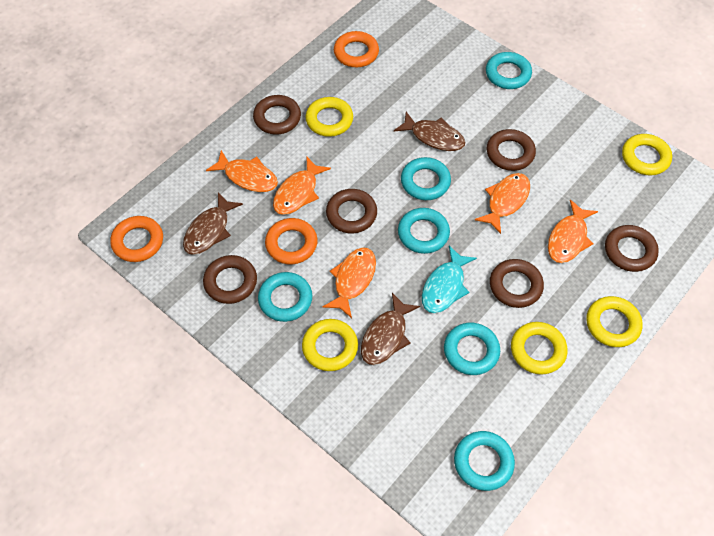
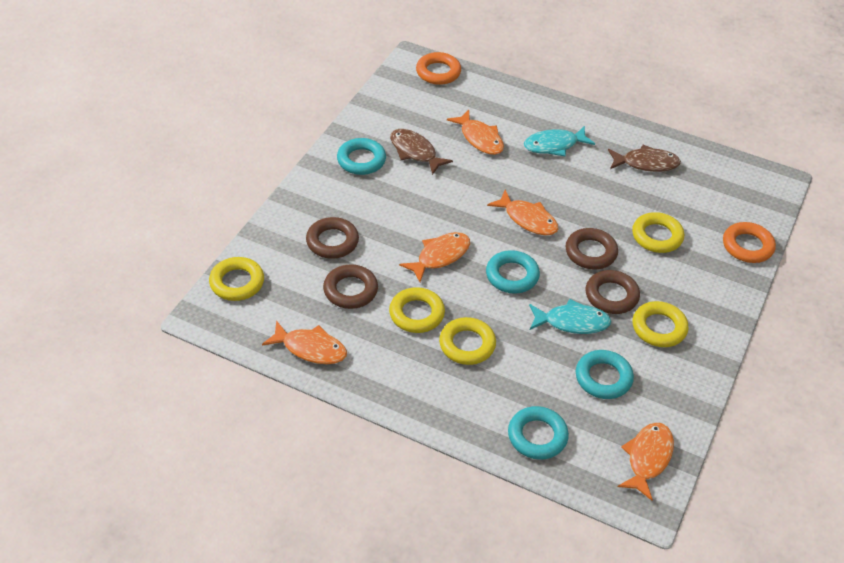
brown fish: 3 -> 2
brown ring: 6 -> 4
orange ring: 3 -> 2
turquoise fish: 1 -> 2
turquoise ring: 6 -> 4

